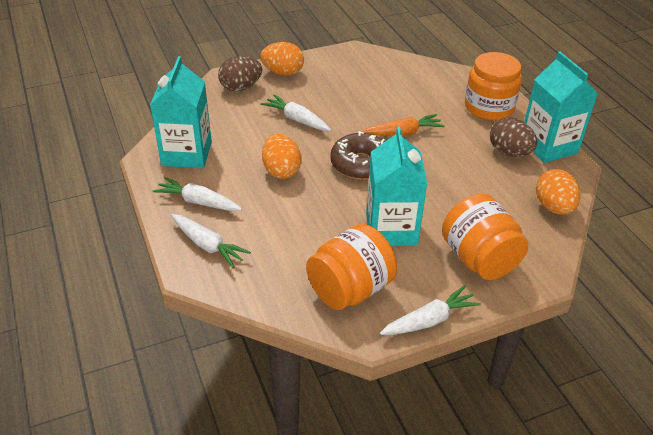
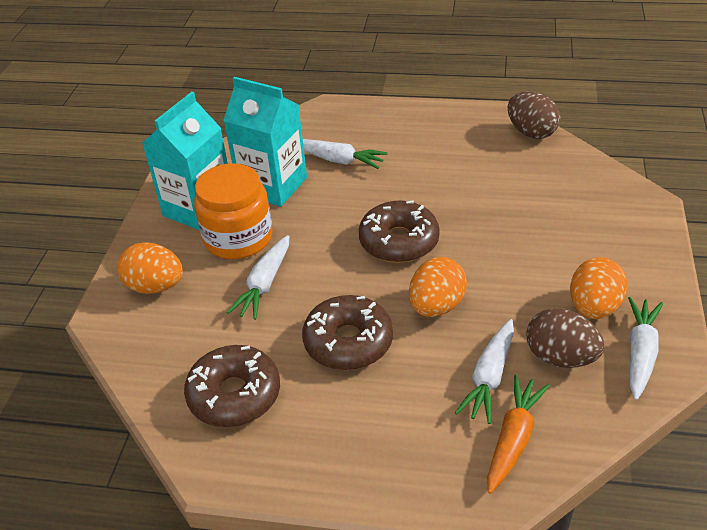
brown donut: 1 -> 3
orange jar: 3 -> 1
turquoise carton: 3 -> 2

